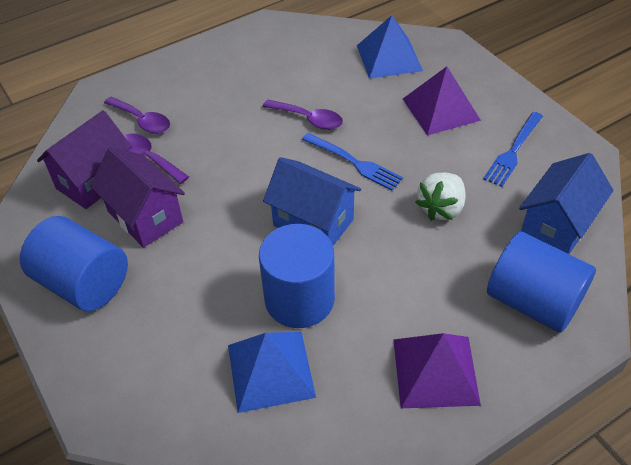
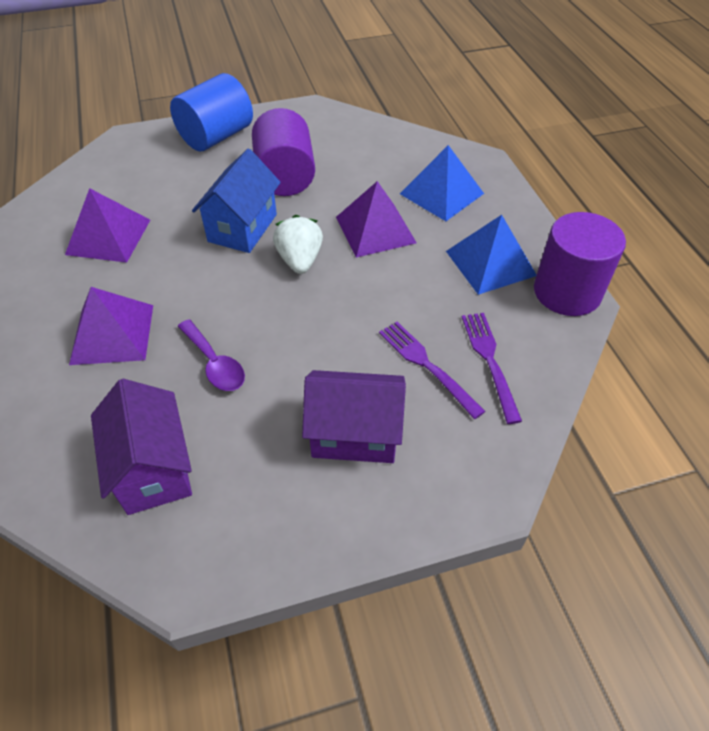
blue cylinder: 3 -> 1
blue fork: 2 -> 0
blue house: 2 -> 1
purple cylinder: 0 -> 2
purple fork: 0 -> 2
purple pyramid: 2 -> 3
purple spoon: 3 -> 1

